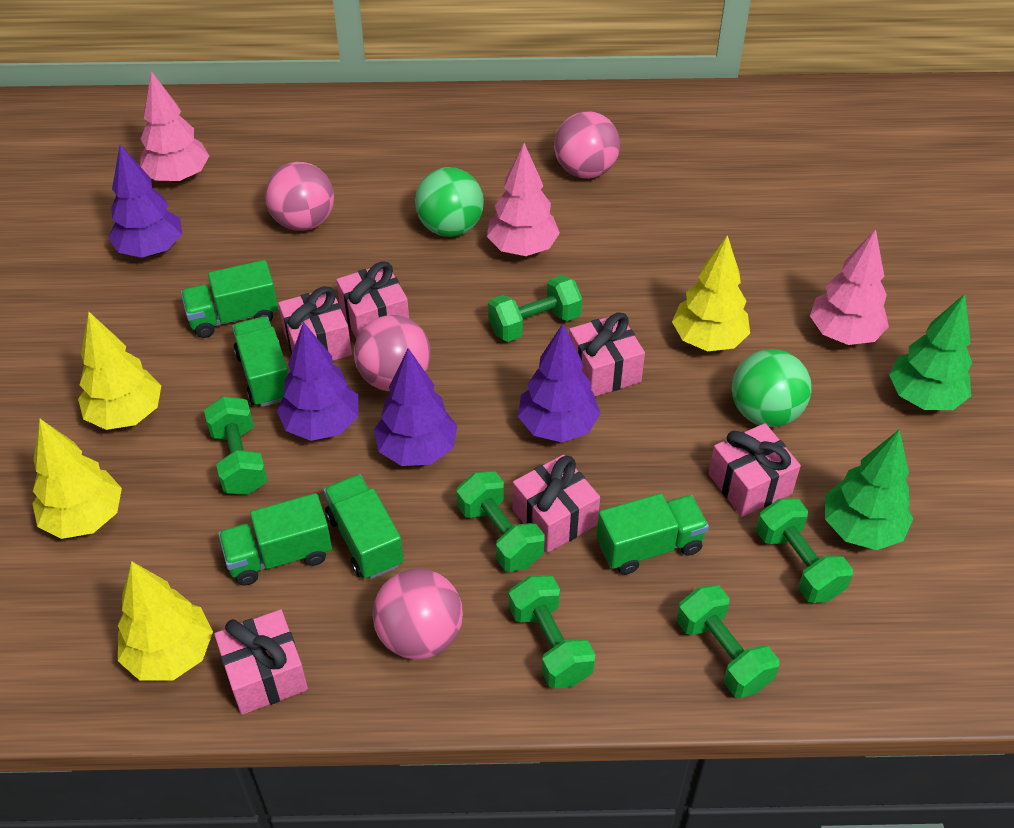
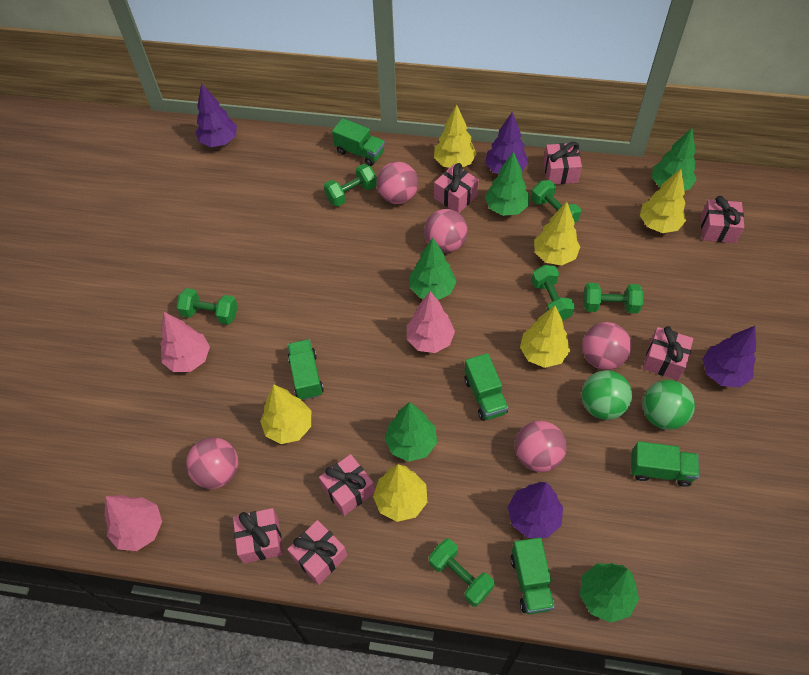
green tree: 2 -> 5
pink ball: 4 -> 5
pink gift: 6 -> 7
yellow tree: 4 -> 6

